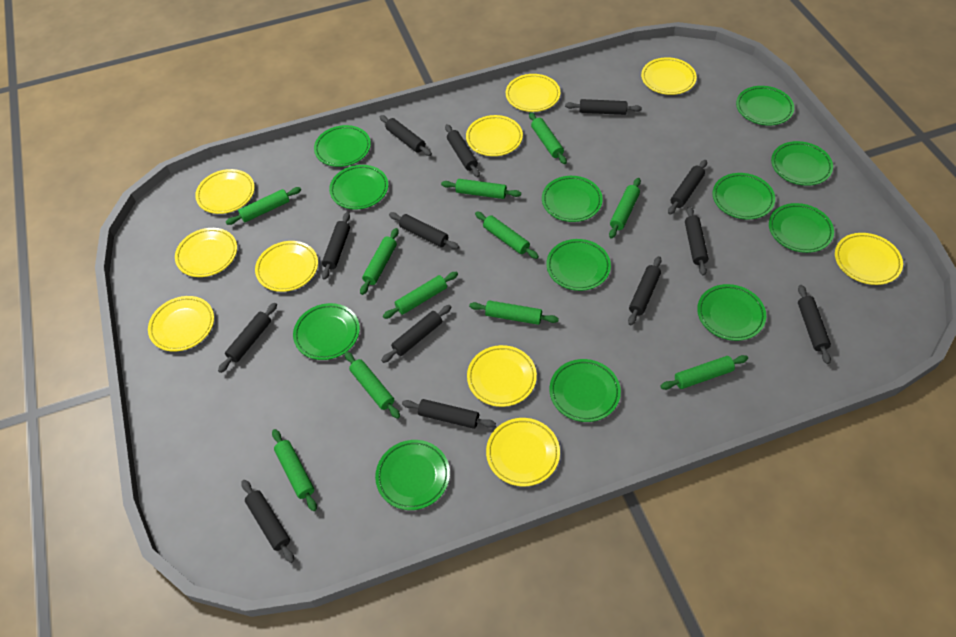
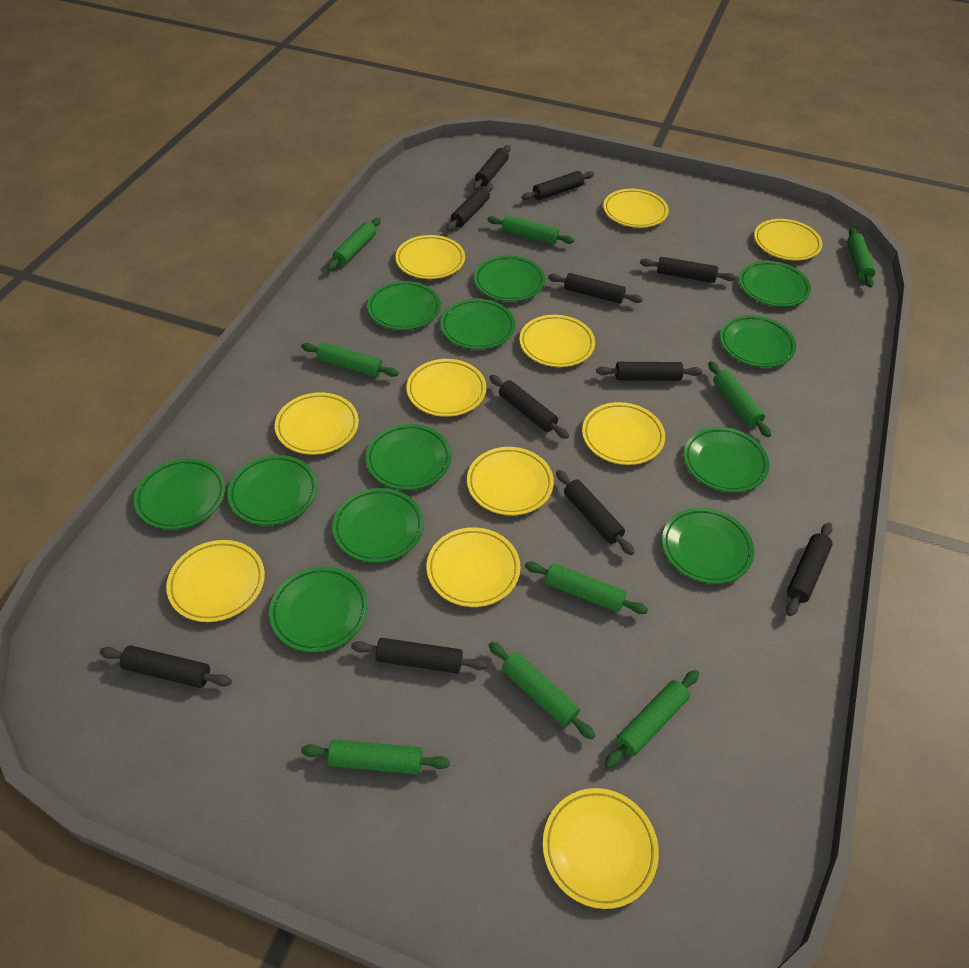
black rolling pin: 13 -> 11
green rolling pin: 11 -> 9
yellow plate: 10 -> 11

